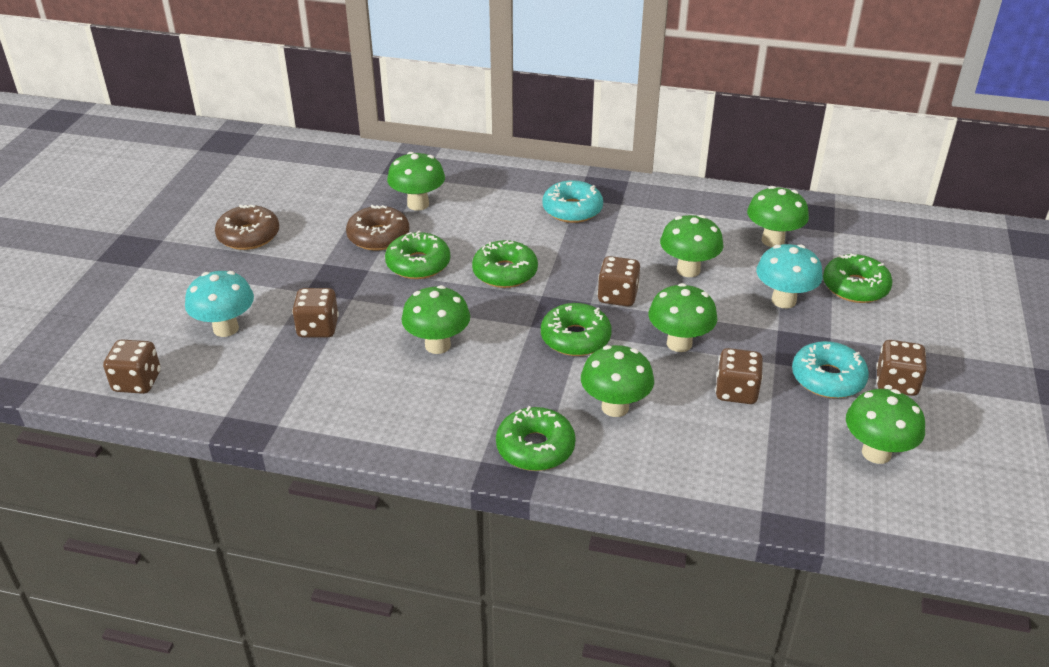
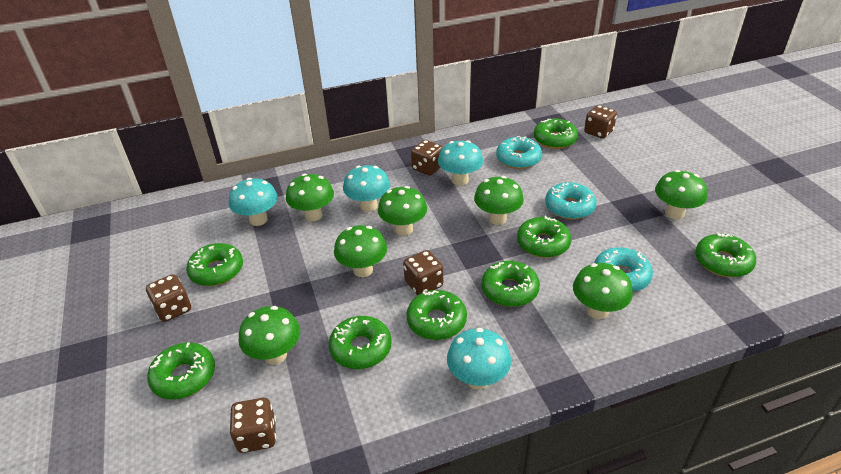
brown donut: 2 -> 0
green donut: 5 -> 8
turquoise donut: 2 -> 3
turquoise mushroom: 2 -> 4

